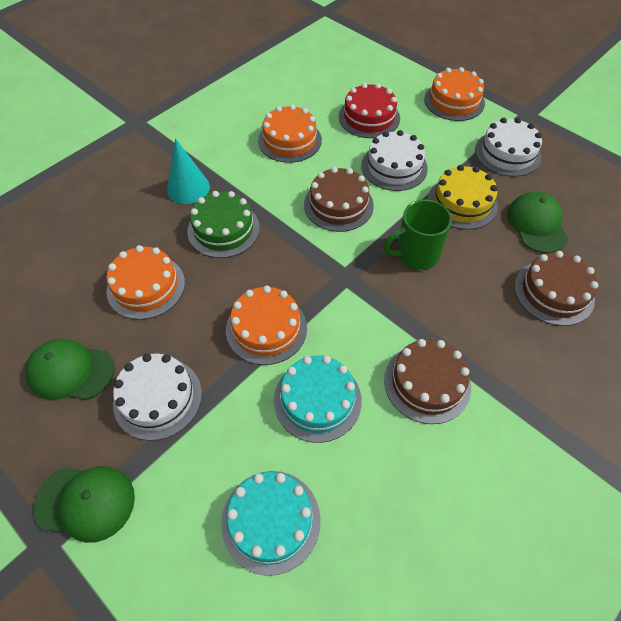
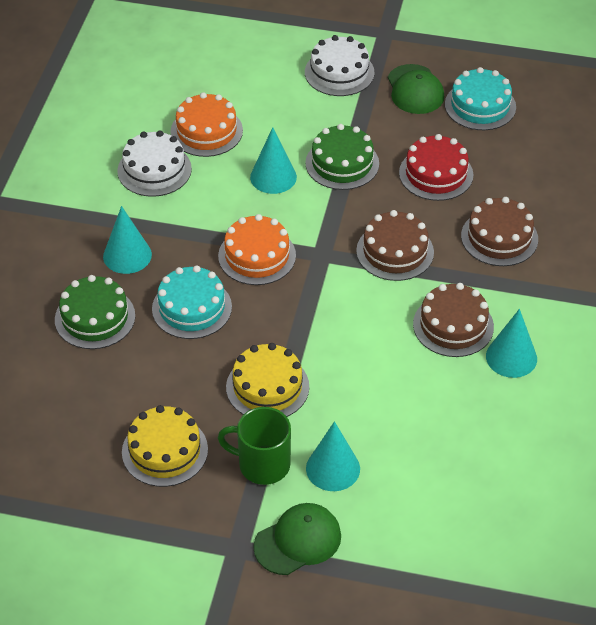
green cake: 1 -> 2
green cap: 3 -> 2
orange cake: 4 -> 2
turquoise cone: 1 -> 4
white cake: 3 -> 2
yellow cake: 1 -> 2

